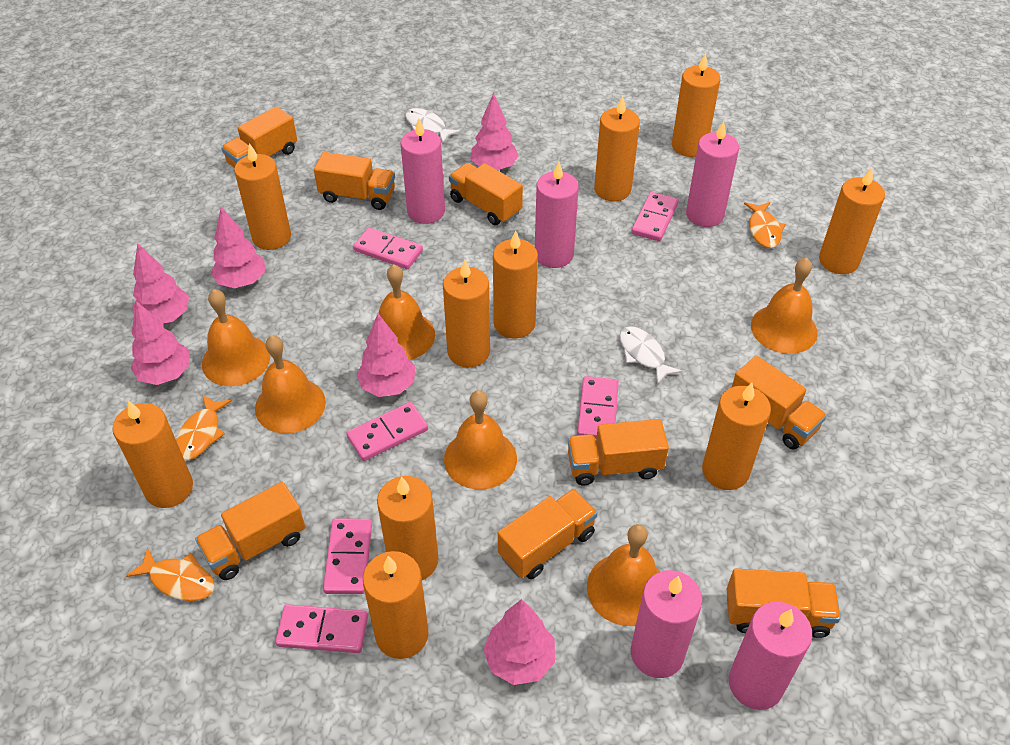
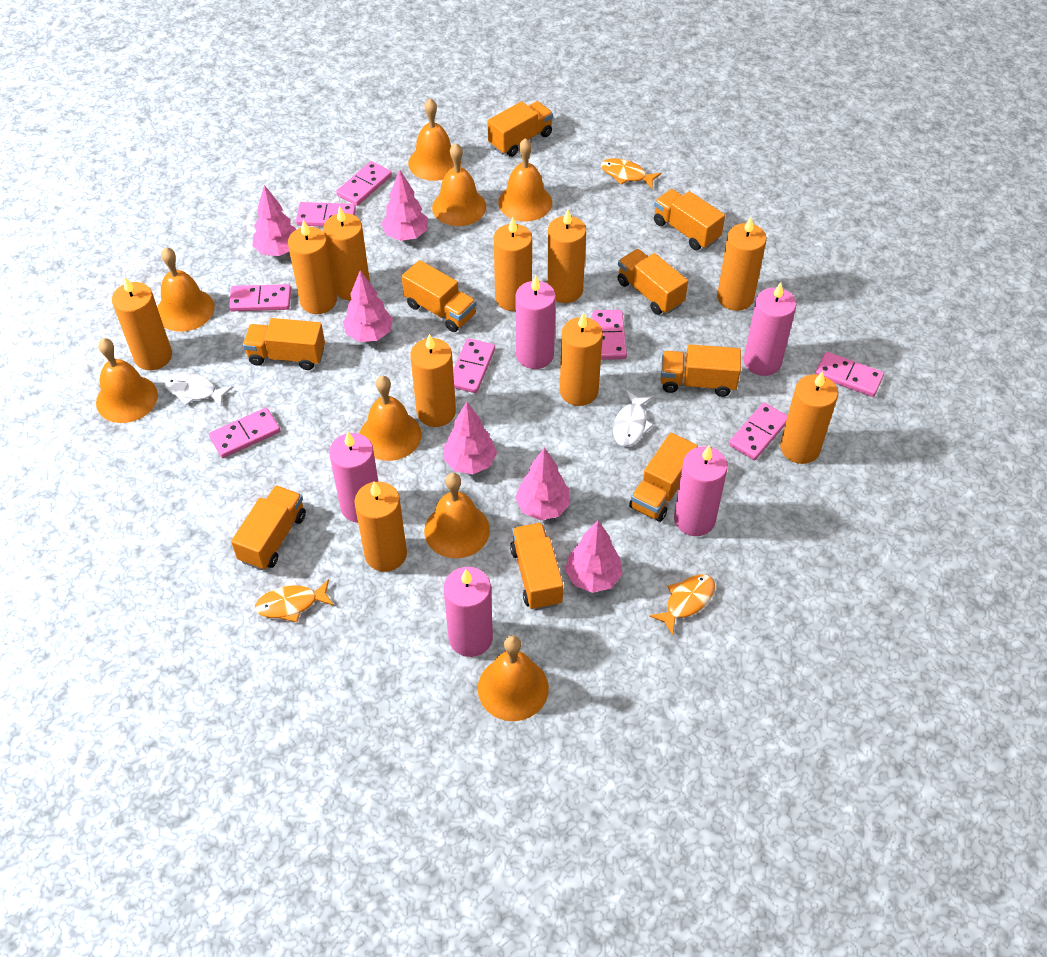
orange bell: 6 -> 8
orange truck: 8 -> 9
pink domino: 6 -> 8

